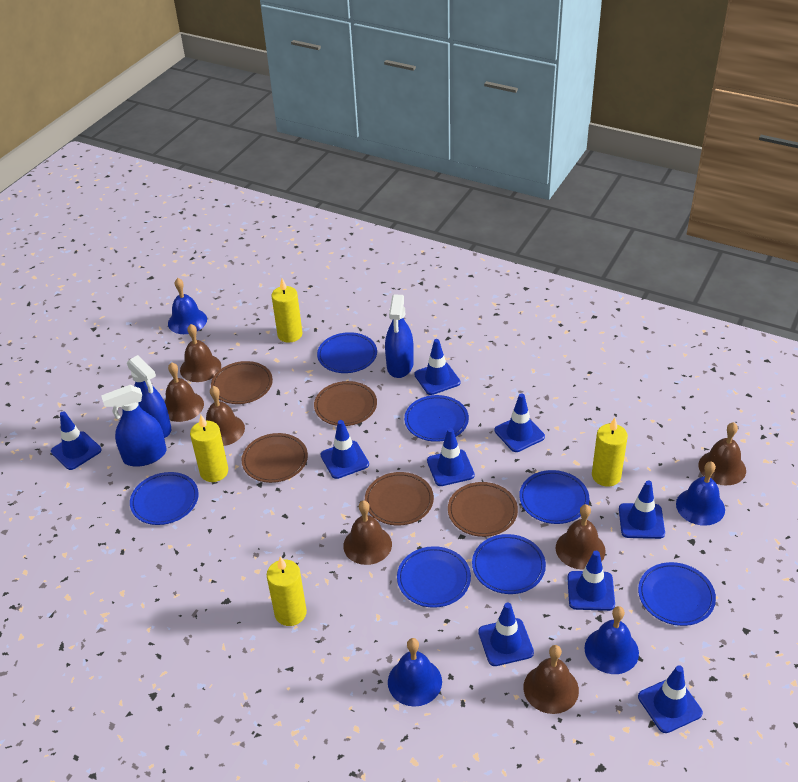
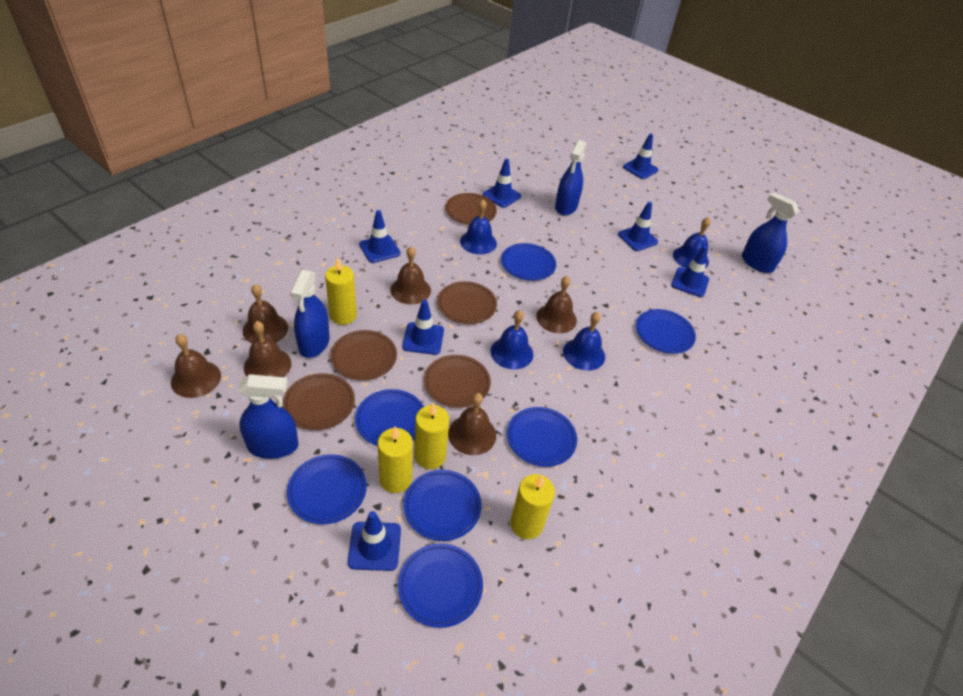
blue spray bottle: 3 -> 4
blue traffic cone: 9 -> 7
brown bell: 7 -> 6

